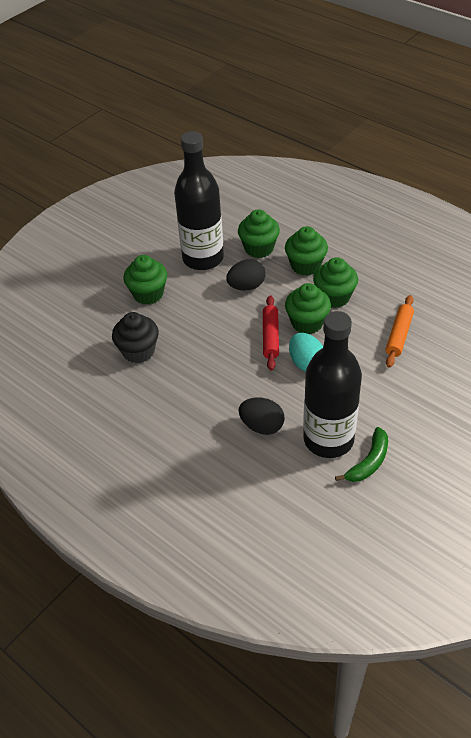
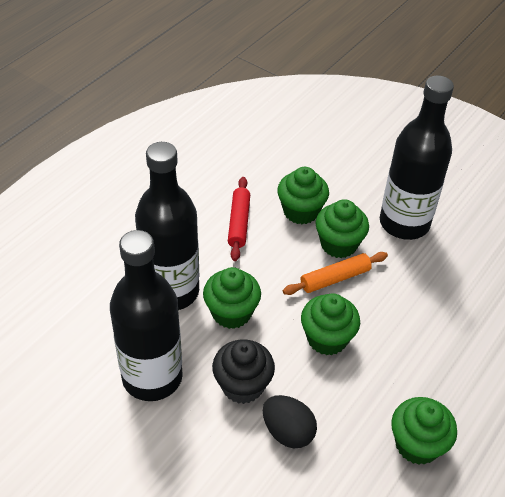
black bottle: 2 -> 3
black egg: 2 -> 1
green banana: 1 -> 0
turquoise egg: 1 -> 0

